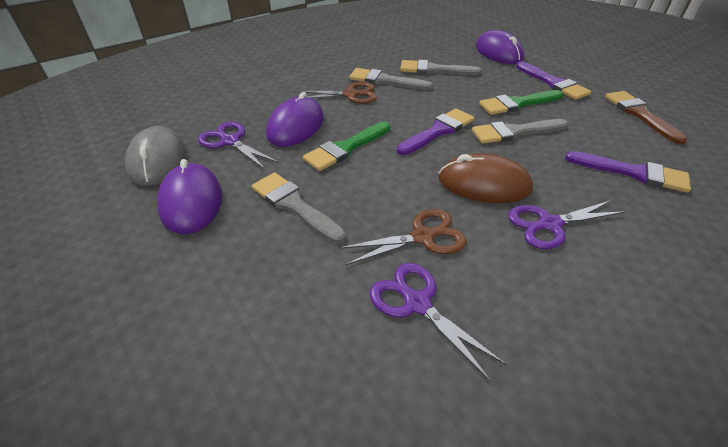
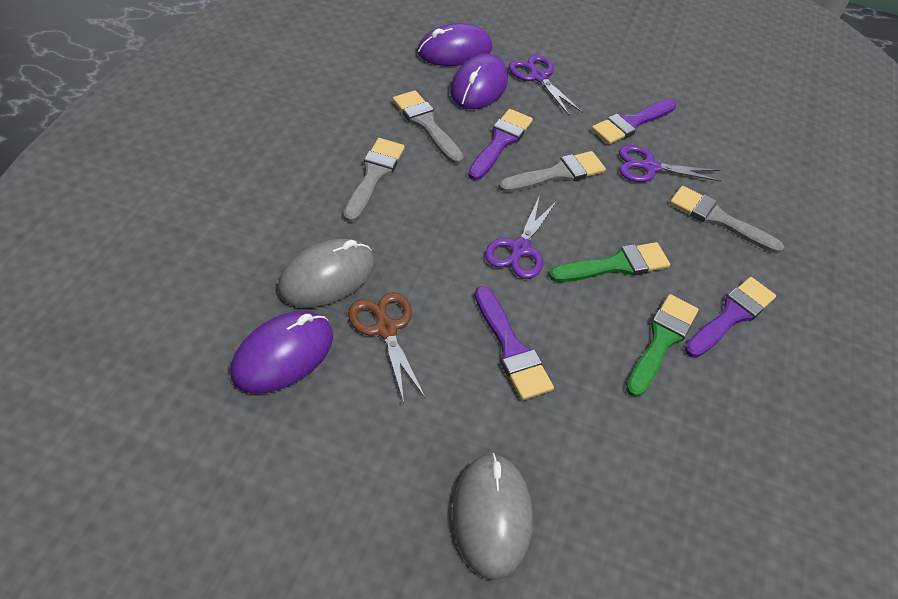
brown brush: 1 -> 0
brown mouse: 1 -> 0
brown scissors: 2 -> 1
grey mouse: 1 -> 2
purple brush: 3 -> 4

